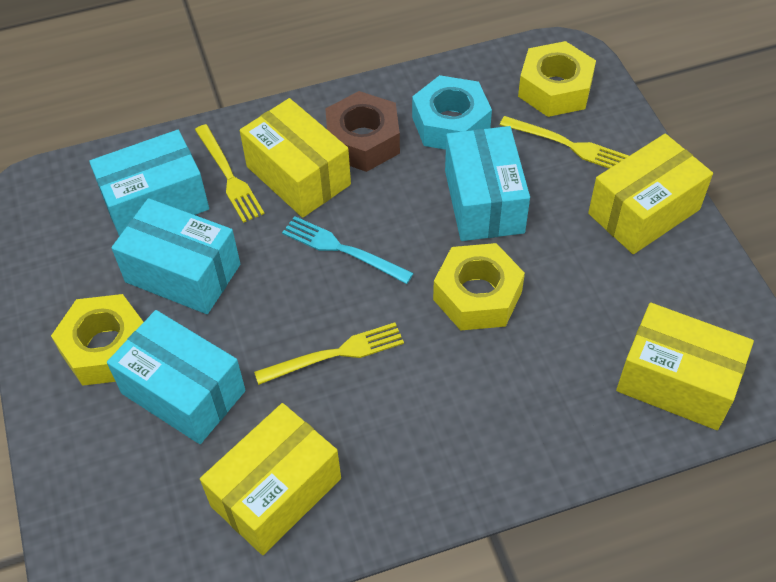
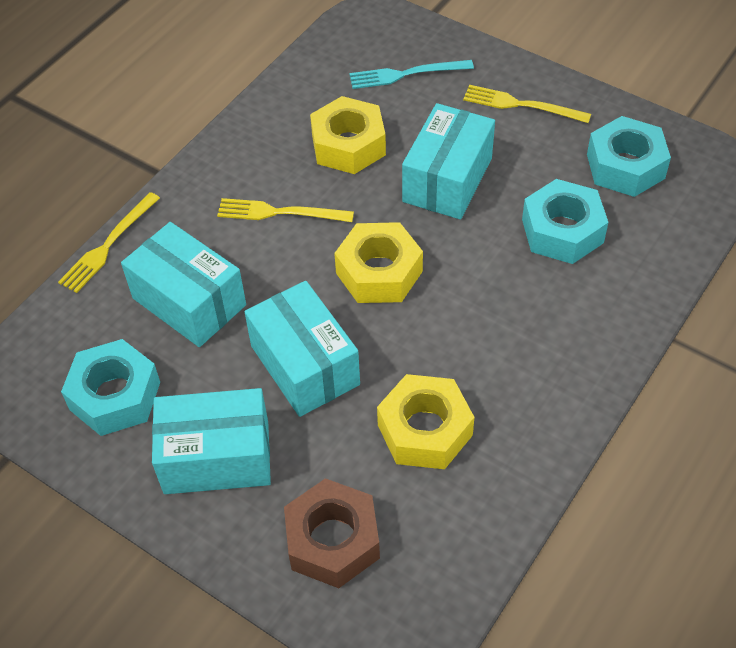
turquoise nut: 1 -> 3
yellow box: 4 -> 0

